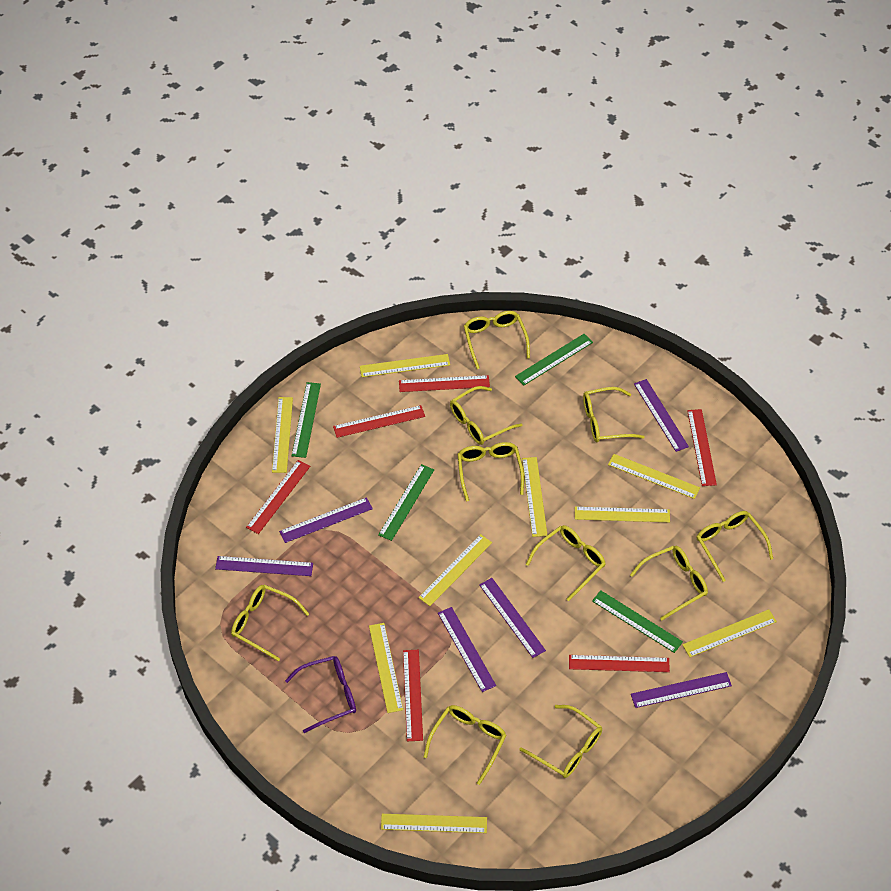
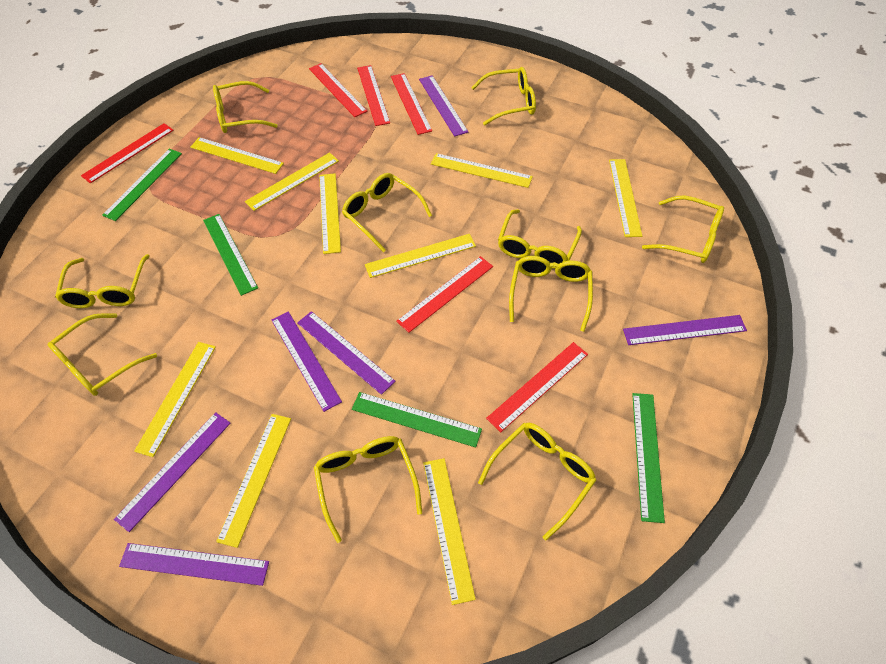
purple glasses: 1 -> 0

